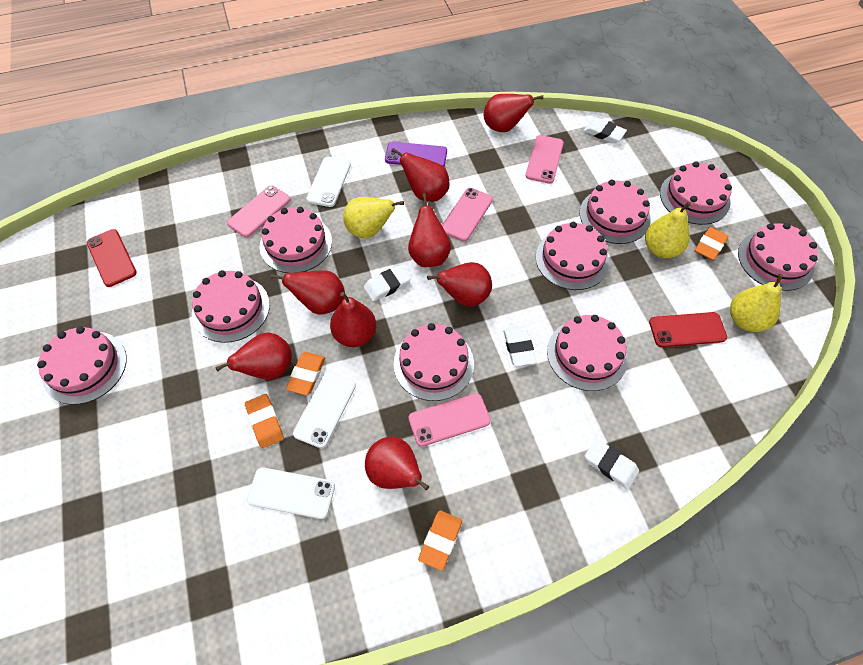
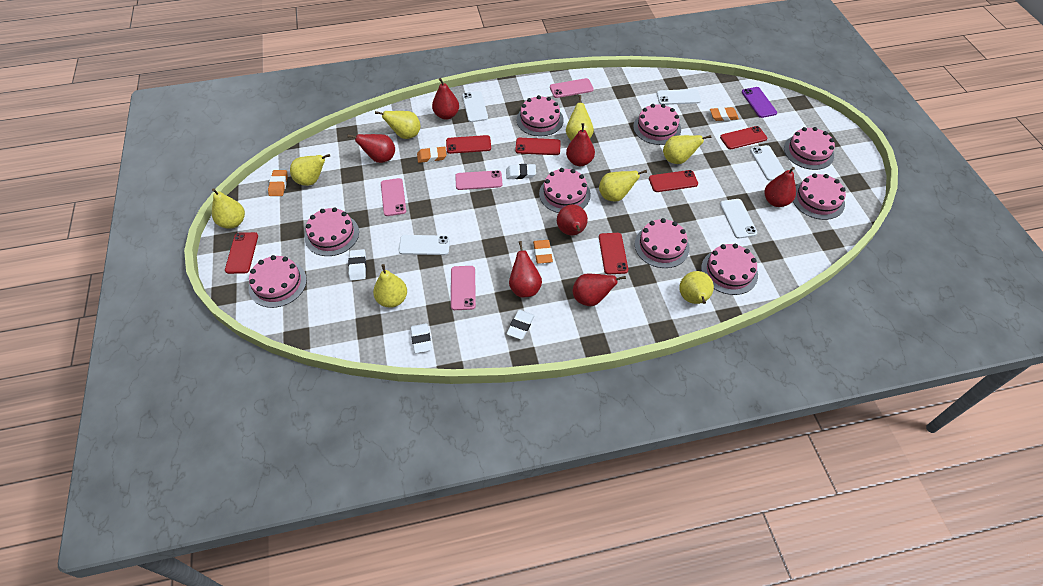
red pear: 8 -> 7
red phone: 2 -> 6
white phone: 3 -> 5
yellow pear: 3 -> 8

